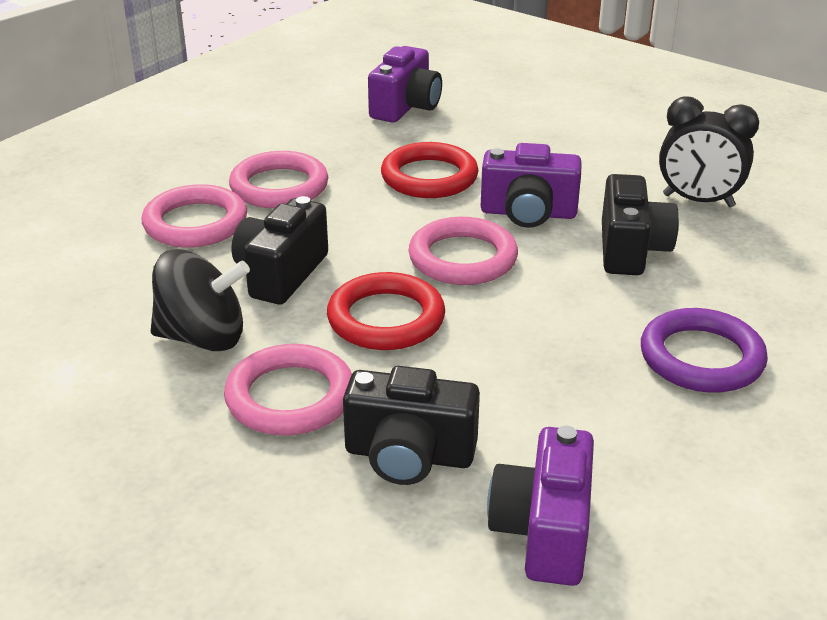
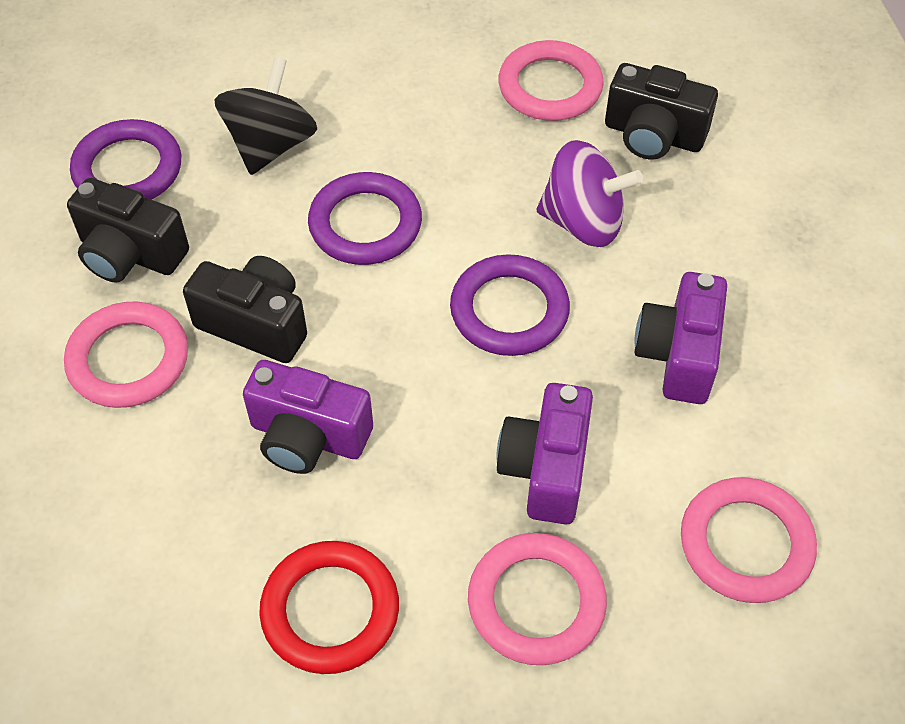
black clock: 1 -> 0
purple ring: 1 -> 3
purple spinning top: 0 -> 1
red ring: 2 -> 1

